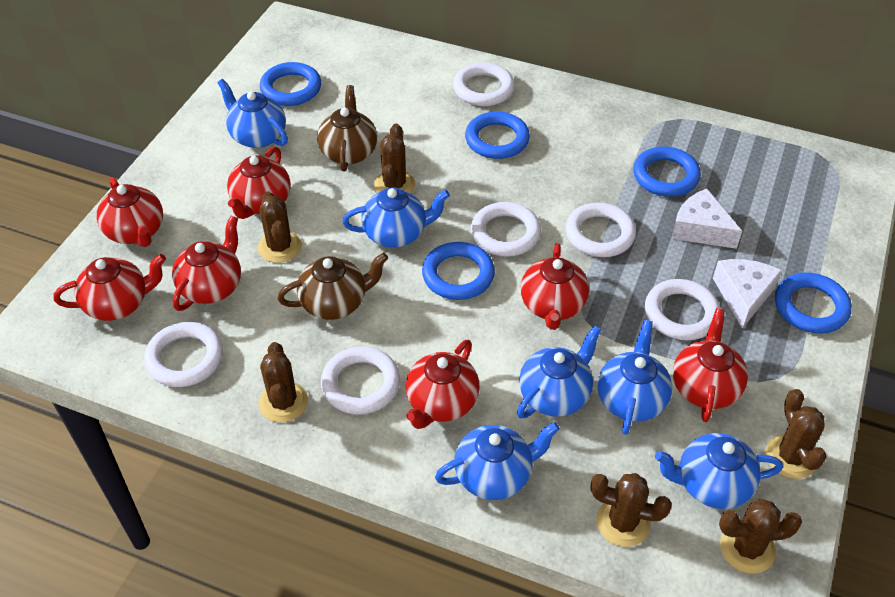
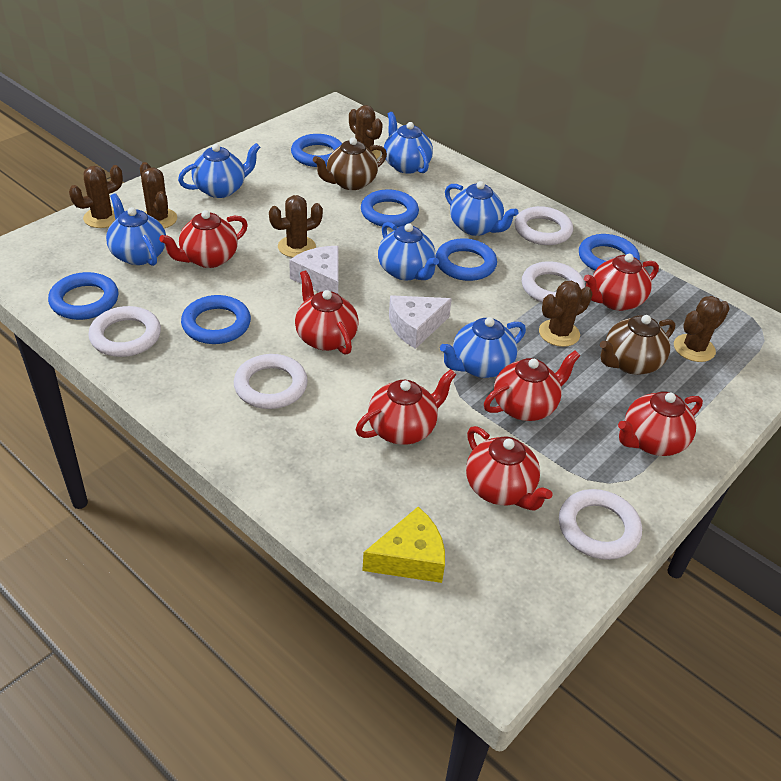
blue ring: 5 -> 6
white ring: 6 -> 5
yellow cheese: 0 -> 1

